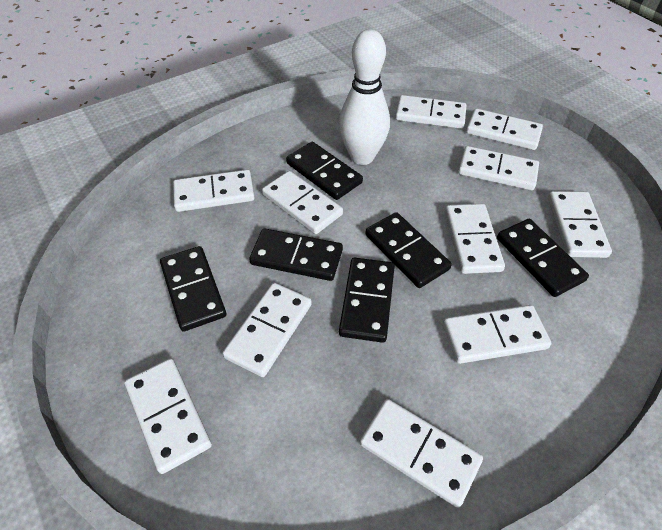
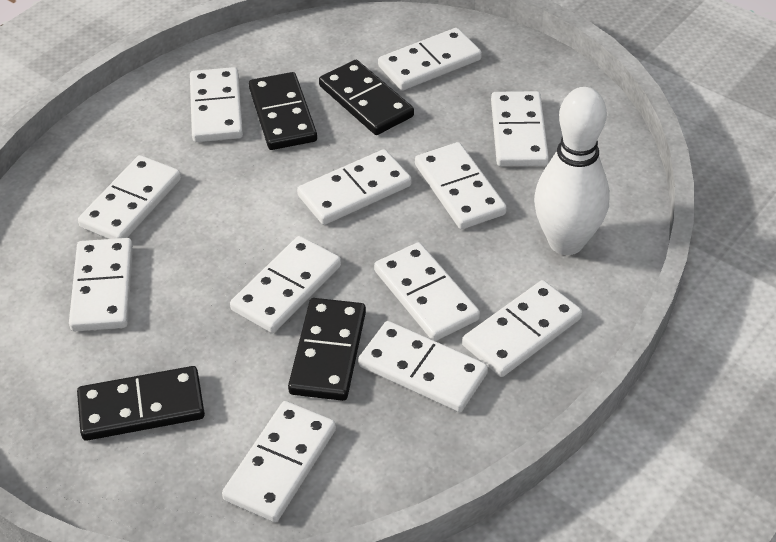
black domino: 6 -> 4
white domino: 11 -> 12

